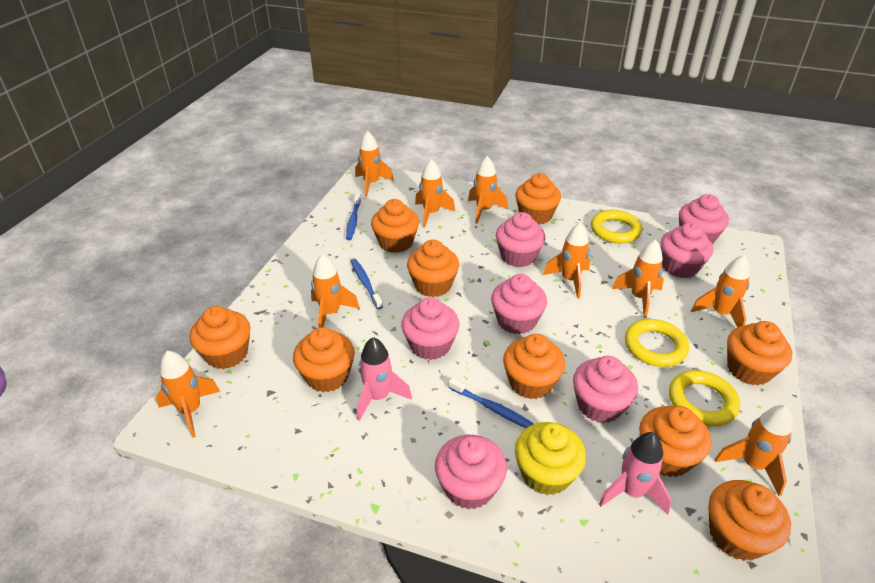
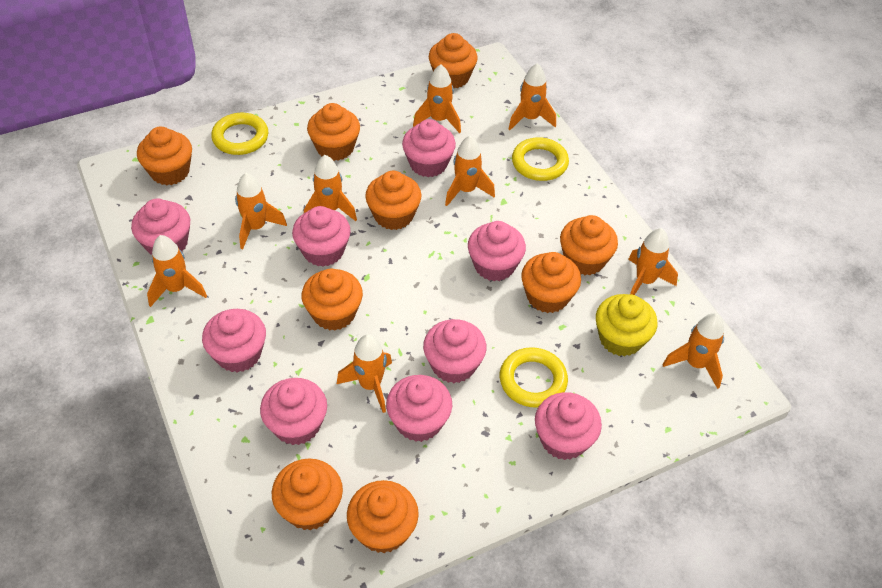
blue toothbrush: 3 -> 0
pink cupcake: 7 -> 9
pink rocket: 2 -> 0

